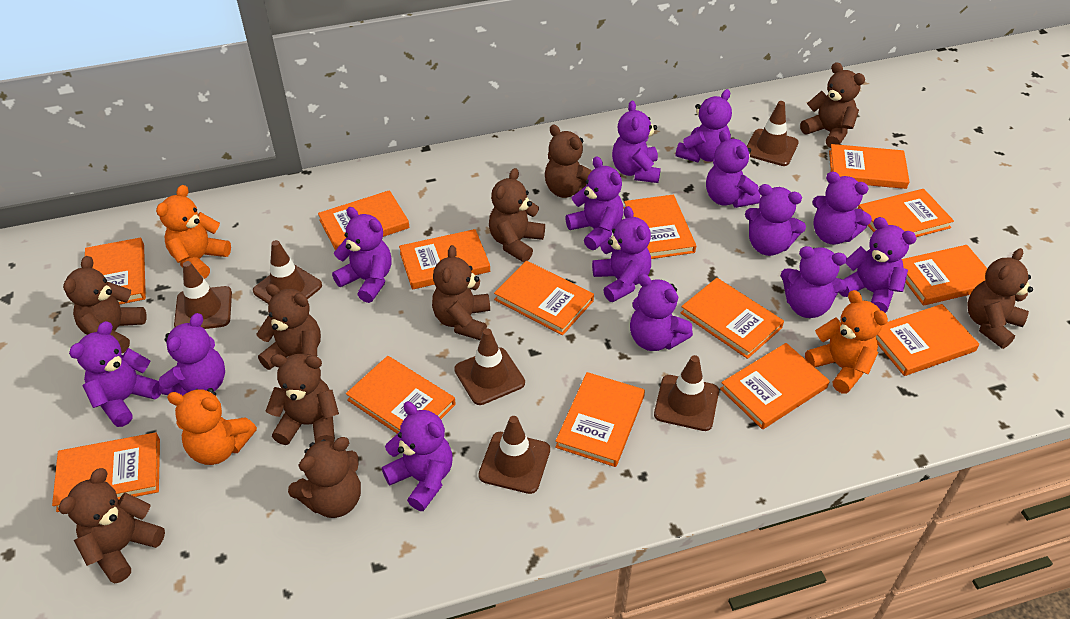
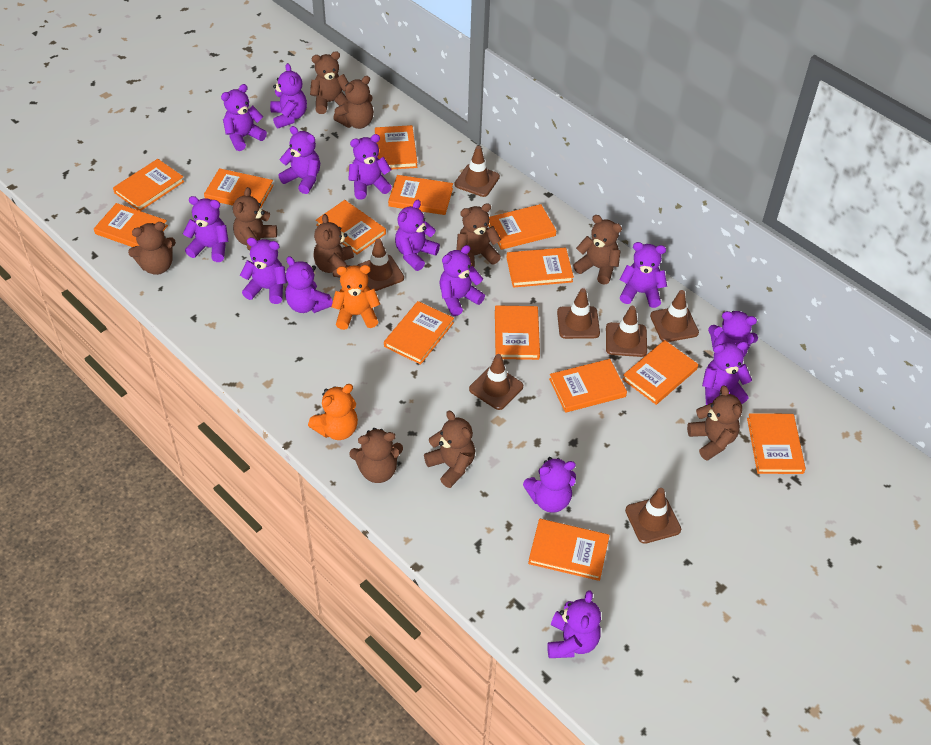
brown traffic cone: 6 -> 7
orange teddy bear: 3 -> 2

